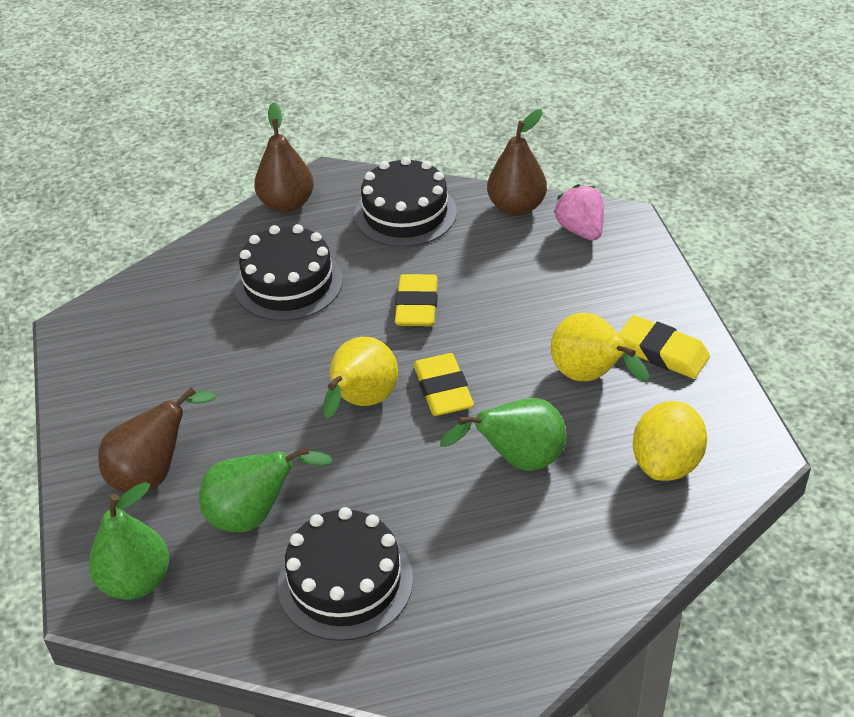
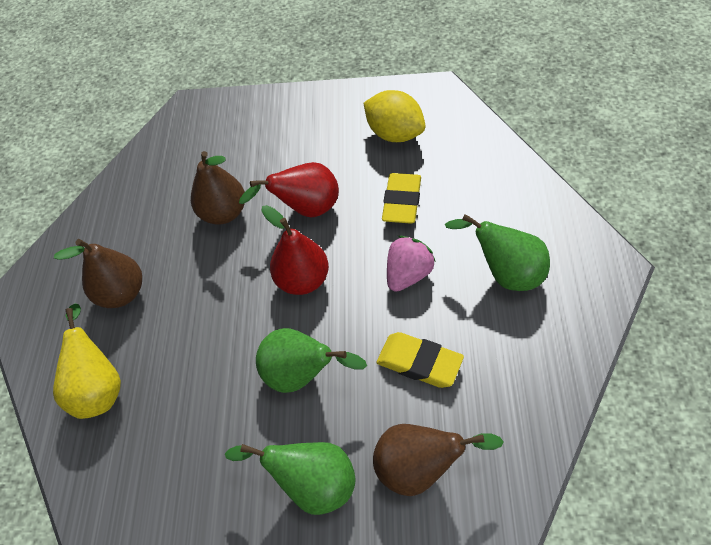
black cake: 3 -> 0
red pear: 0 -> 2
yellow eraser: 3 -> 2
yellow pear: 2 -> 1

